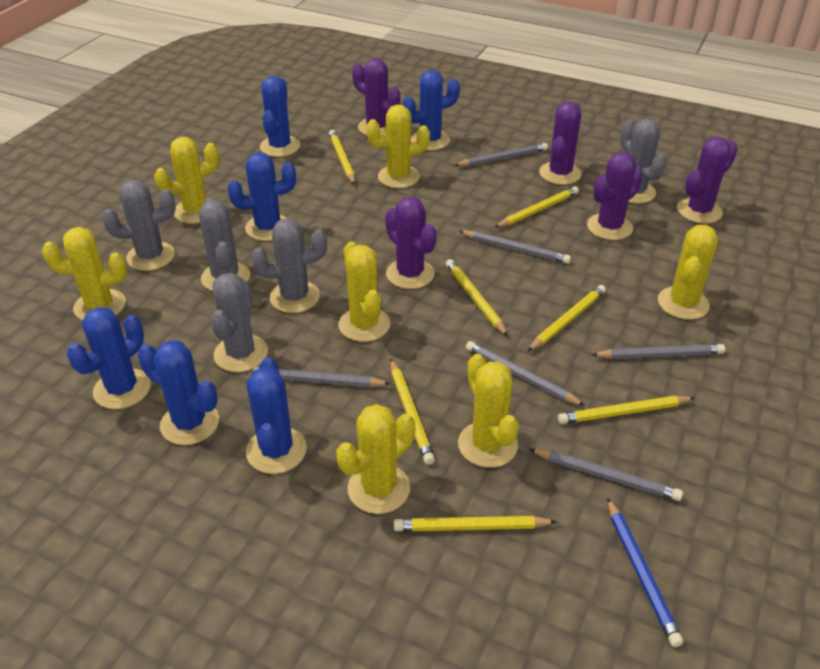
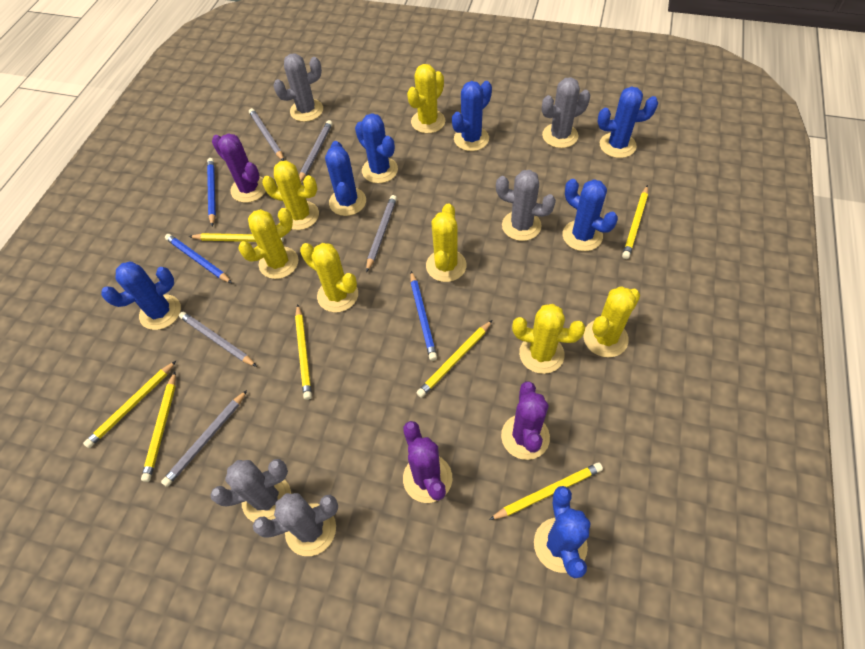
blue cactus: 6 -> 7
blue pencil: 1 -> 3
grey pencil: 6 -> 5
purple cactus: 5 -> 3

